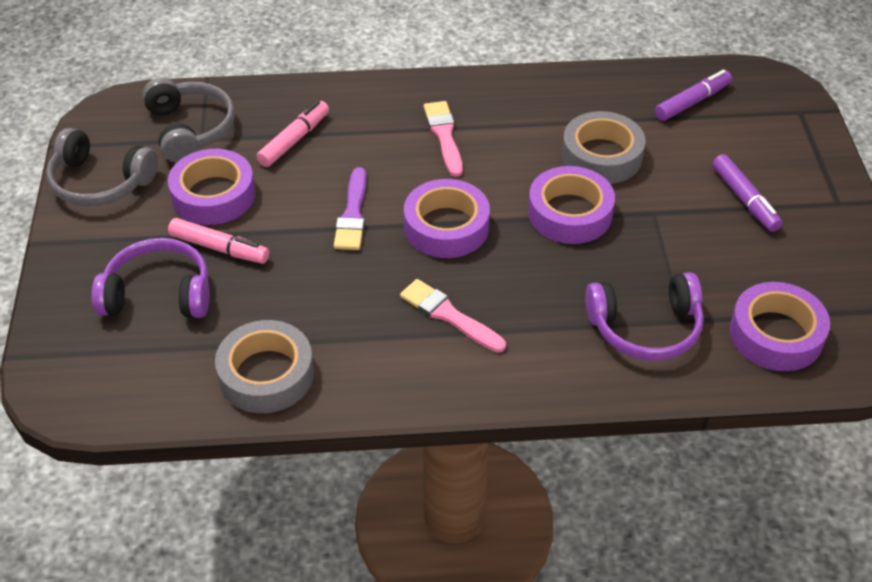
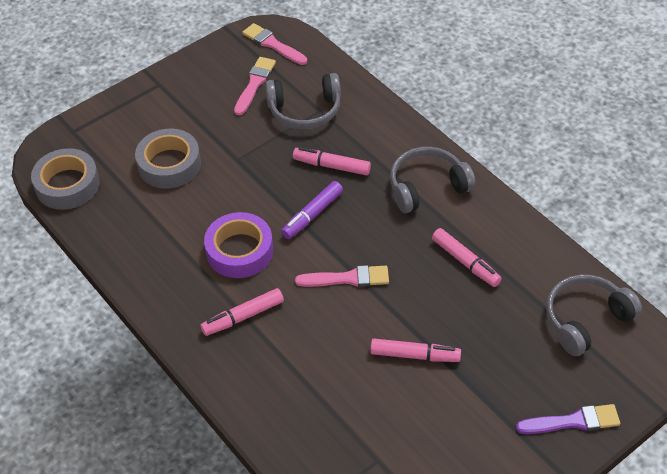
grey headphones: 2 -> 3
pink brush: 2 -> 3
pink marker: 2 -> 4
purple headphones: 2 -> 0
purple marker: 2 -> 1
purple tape: 4 -> 1

